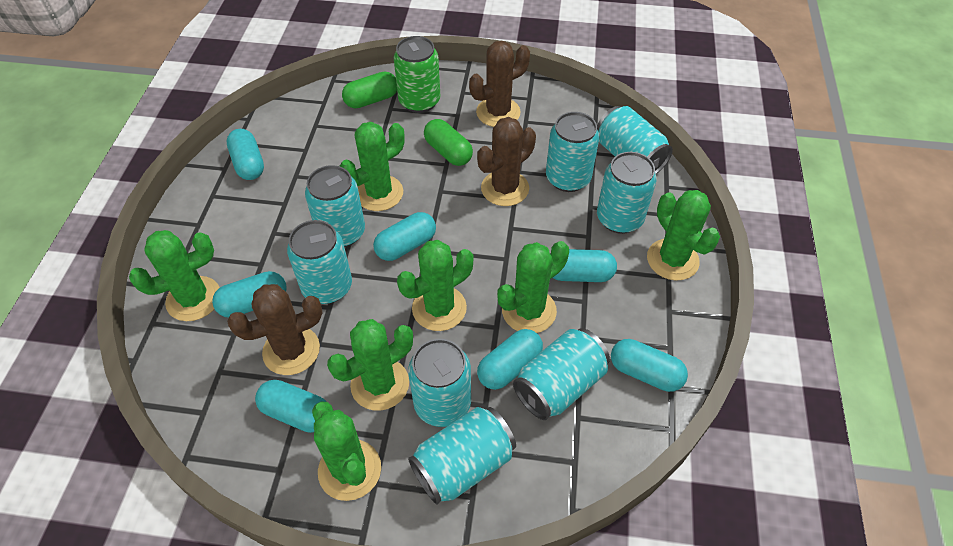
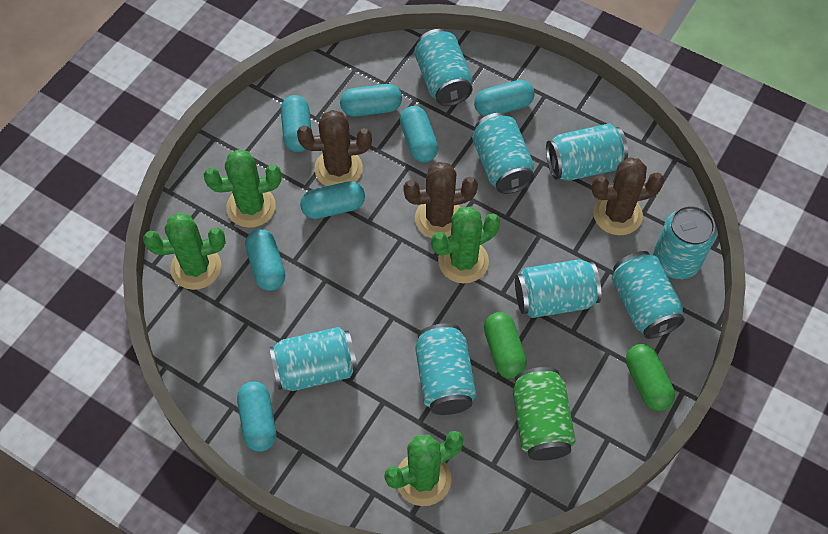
green cactus: 7 -> 4

